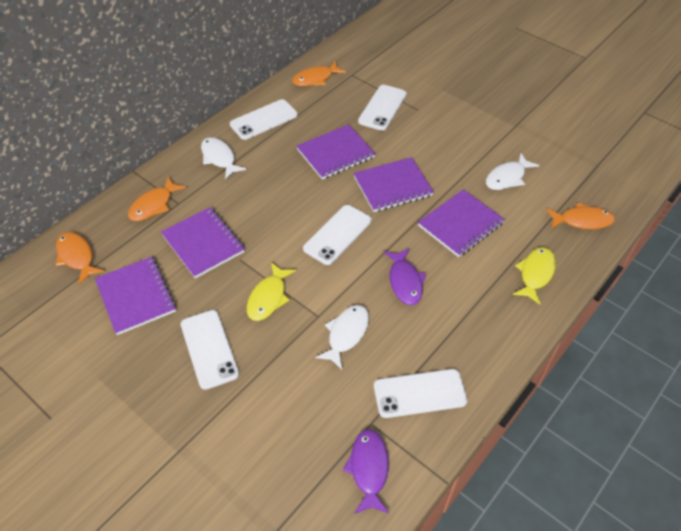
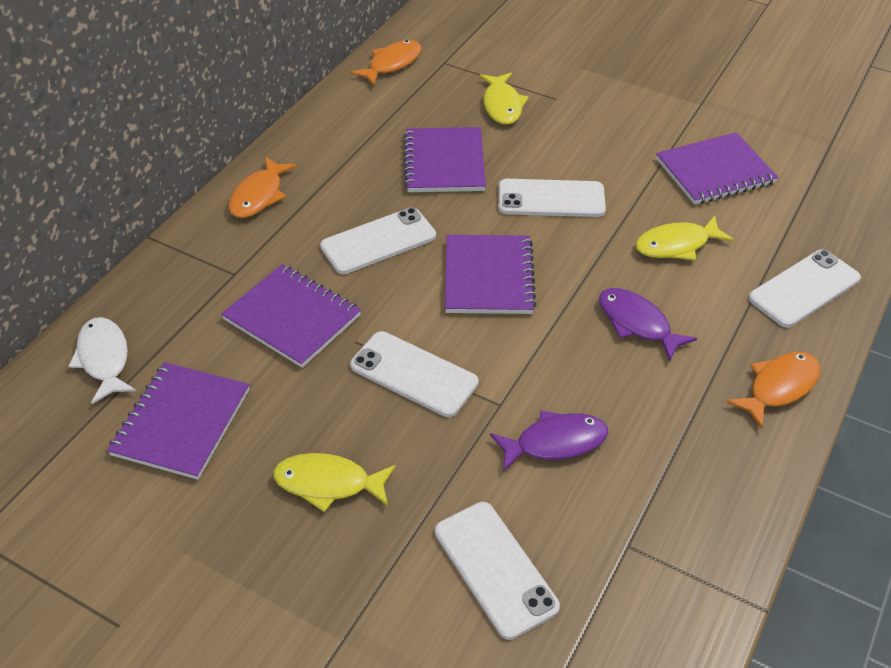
orange fish: 4 -> 3
white fish: 3 -> 1
yellow fish: 2 -> 3

